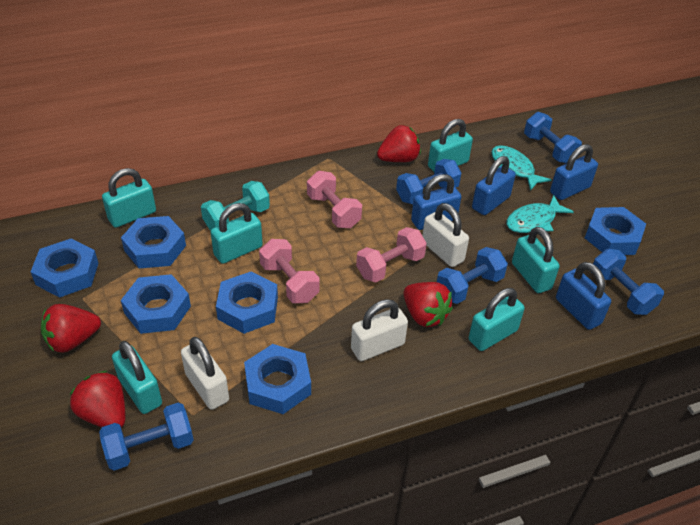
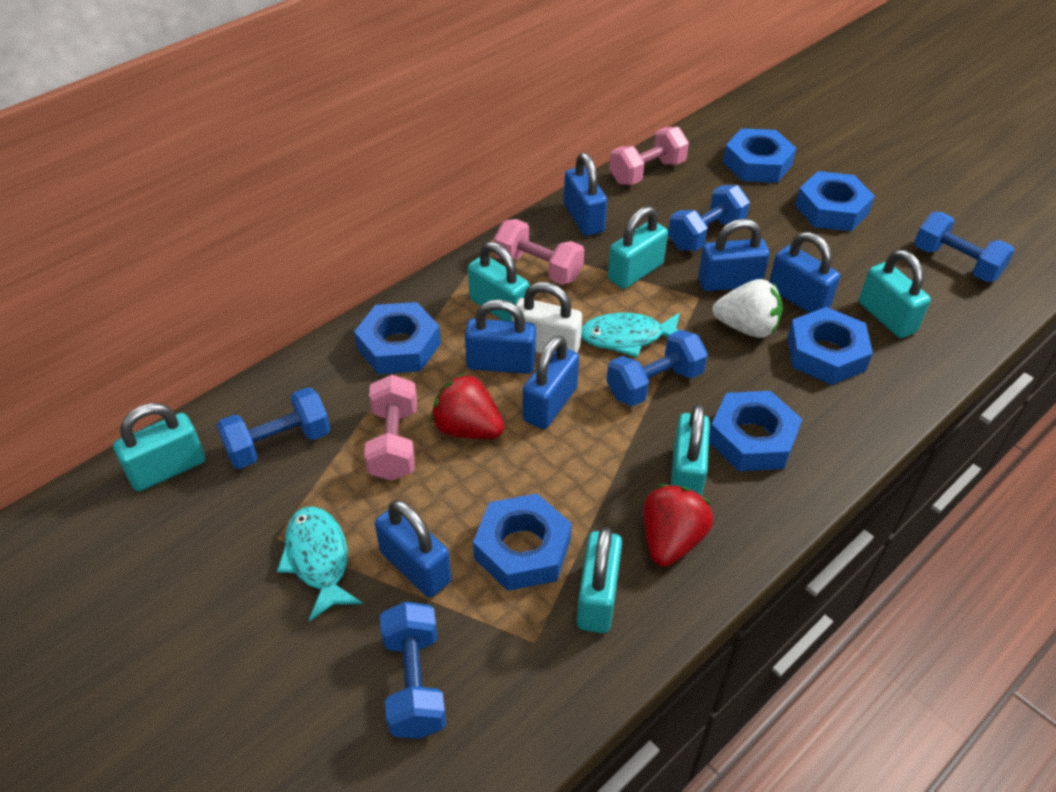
blue padlock: 4 -> 6
red strawberry: 4 -> 2
turquoise dumbbell: 1 -> 0
white padlock: 3 -> 1
white strawberry: 0 -> 1

